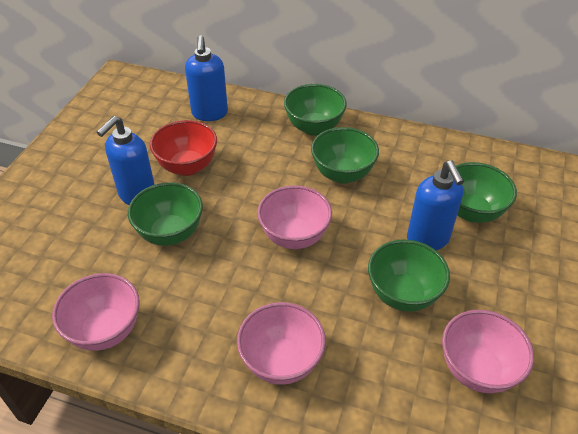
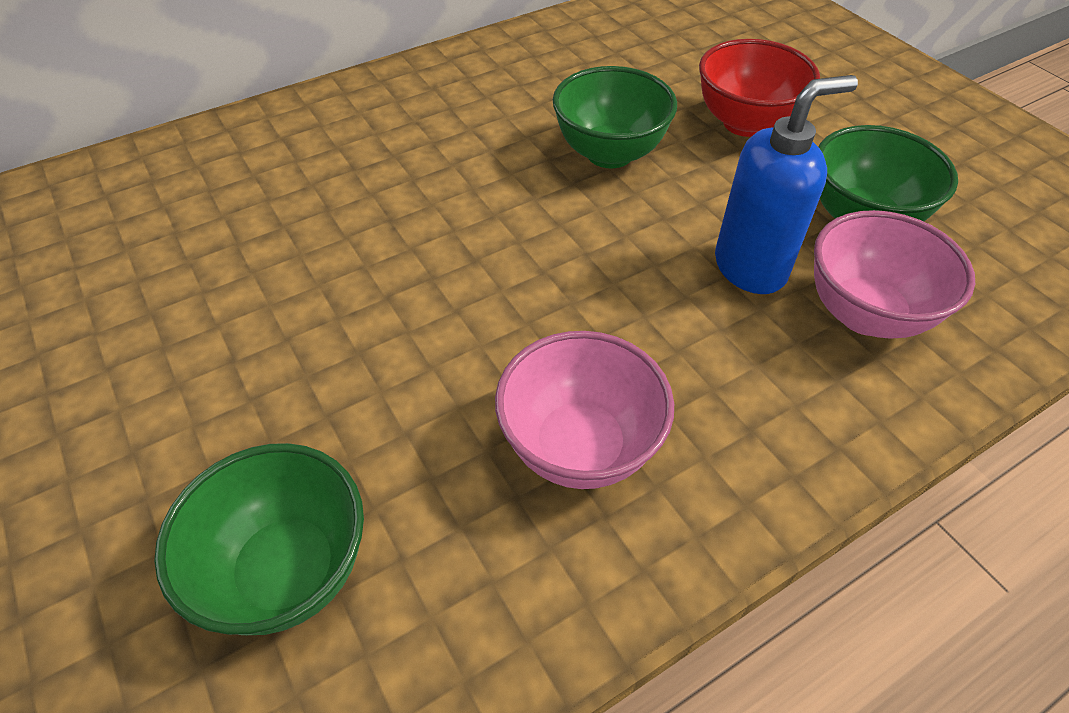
blue soap dispenser: 3 -> 1
green bowl: 5 -> 3
pink bowl: 4 -> 2

